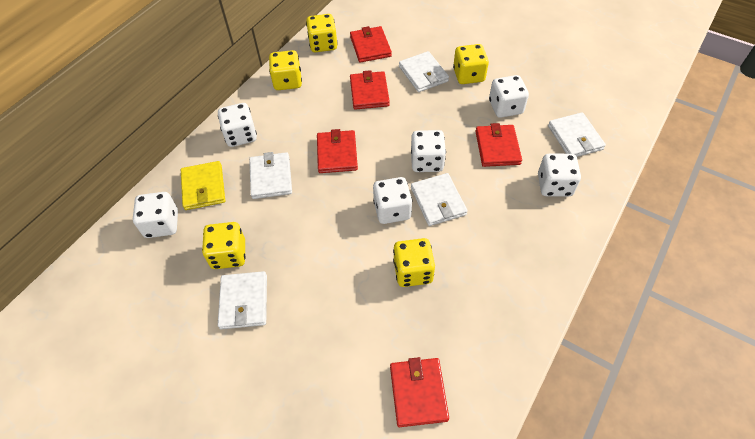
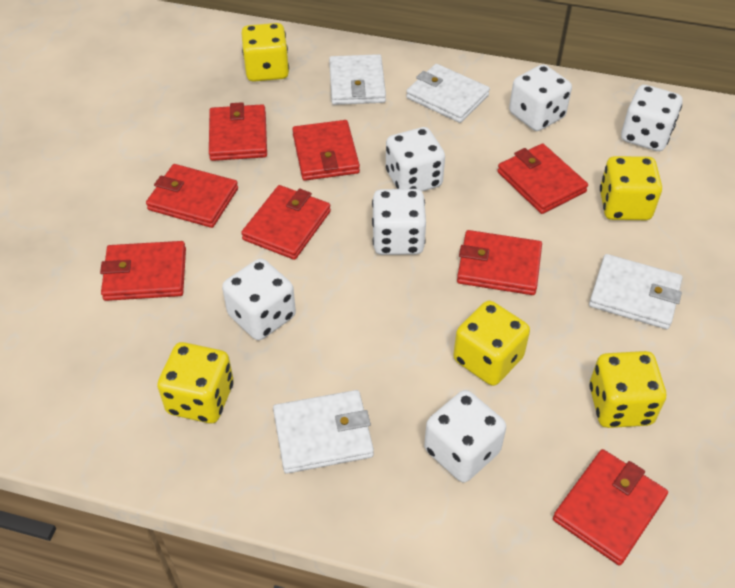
red wallet: 5 -> 8
white wallet: 5 -> 4
yellow wallet: 1 -> 0

